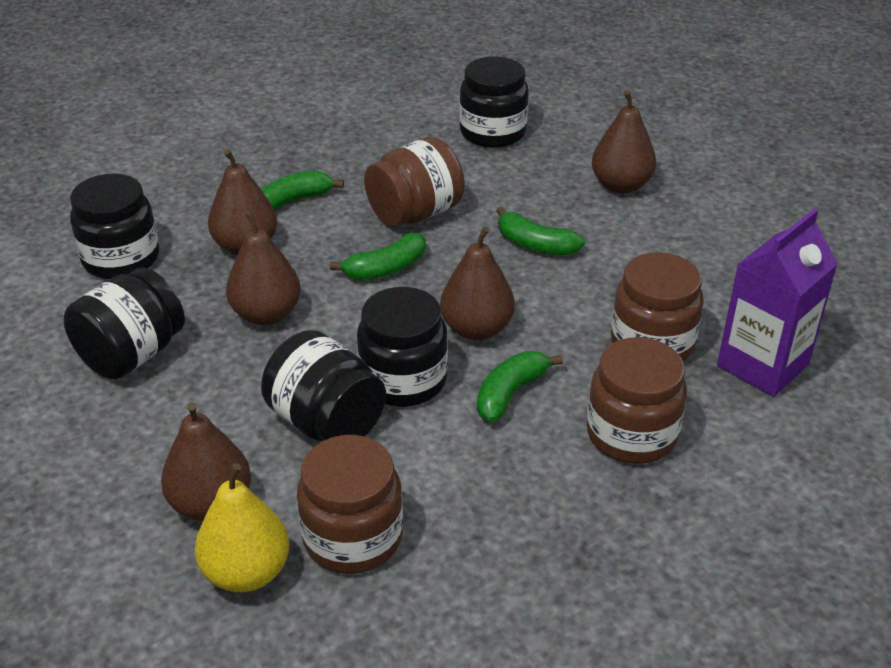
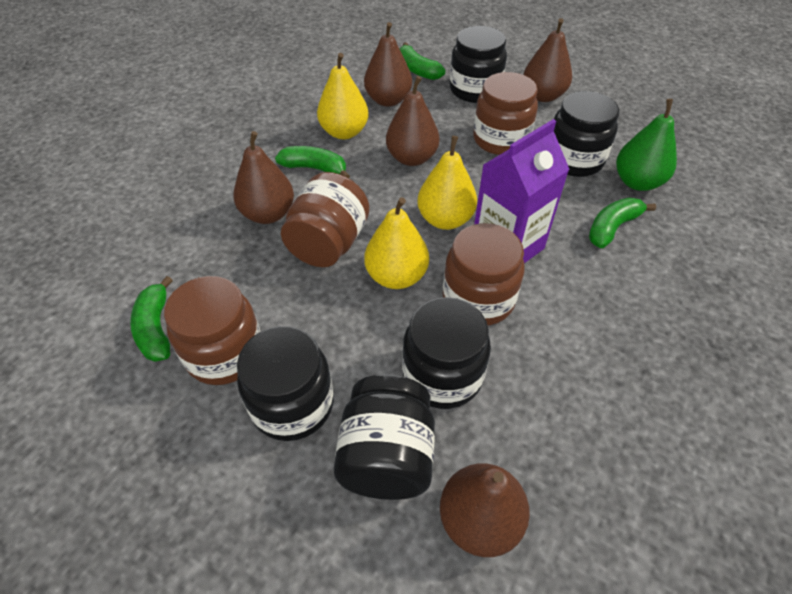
green pear: 0 -> 1
yellow pear: 1 -> 3

